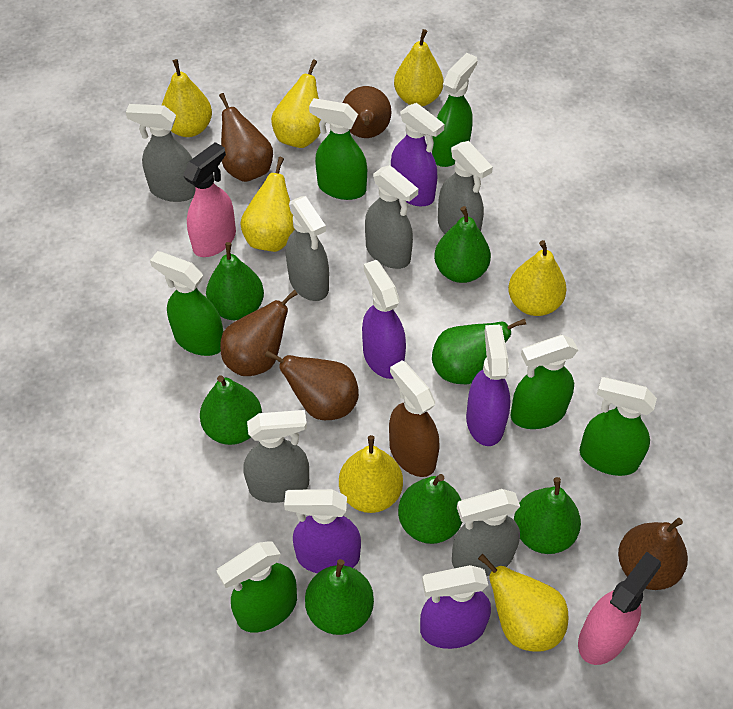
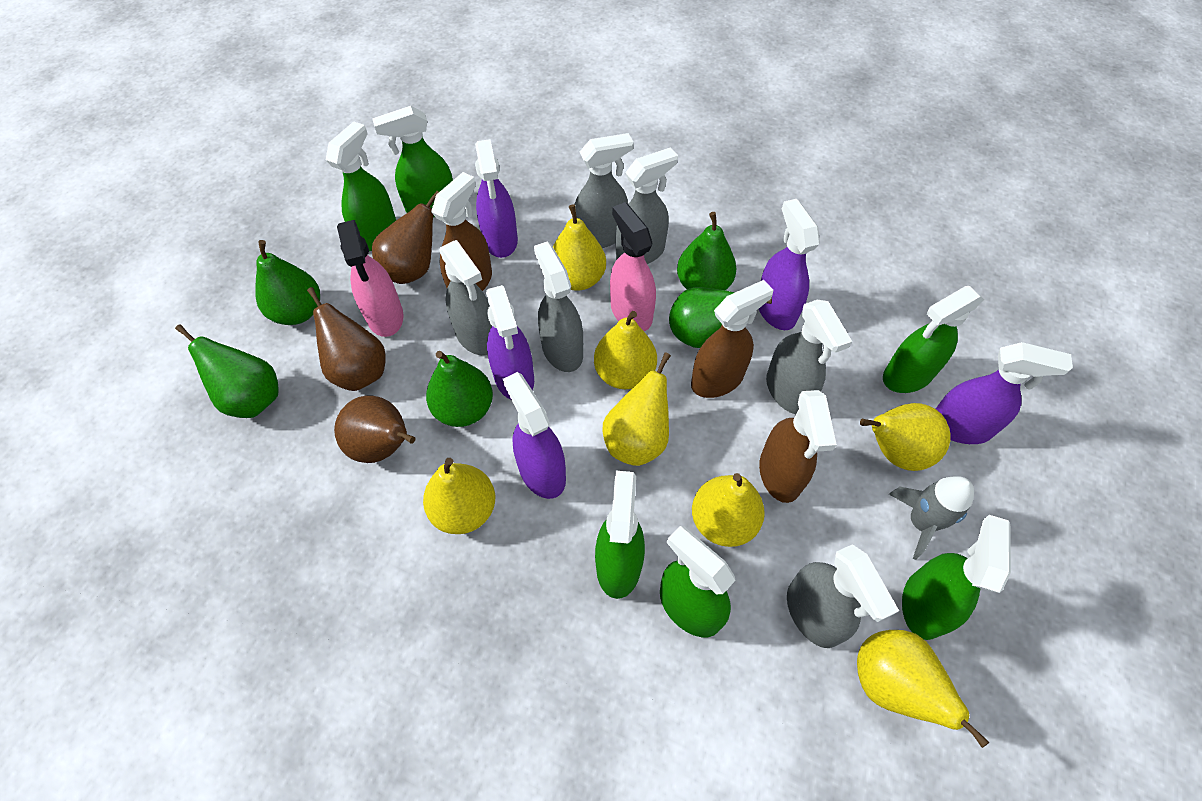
brown pear: 5 -> 3
brown spray bottle: 1 -> 3
green pear: 7 -> 5
grey rocket: 0 -> 1

